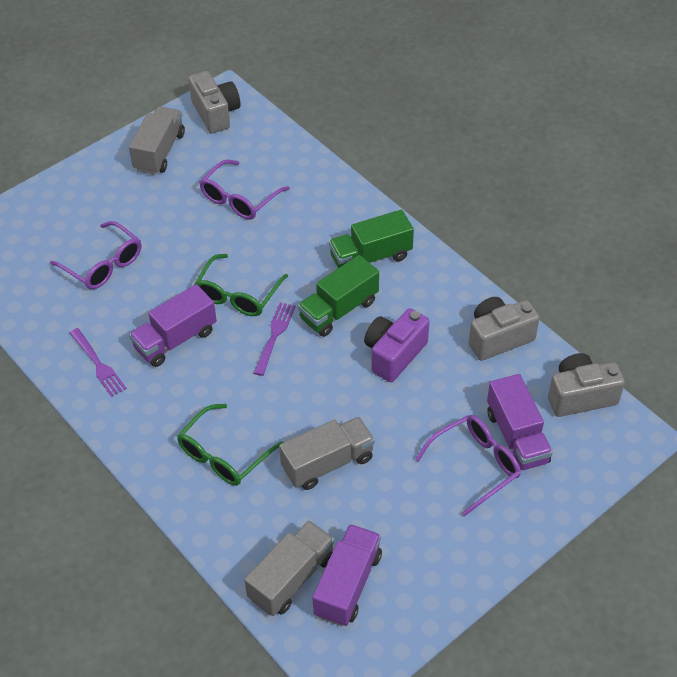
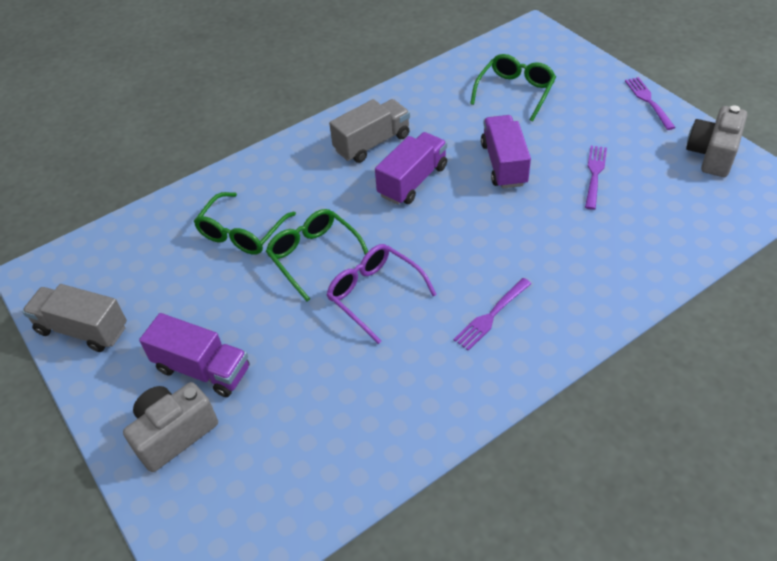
green glasses: 2 -> 3
green truck: 2 -> 0
grey camera: 3 -> 2
grey truck: 3 -> 2
purple camera: 1 -> 0
purple fork: 2 -> 3
purple glasses: 3 -> 1

